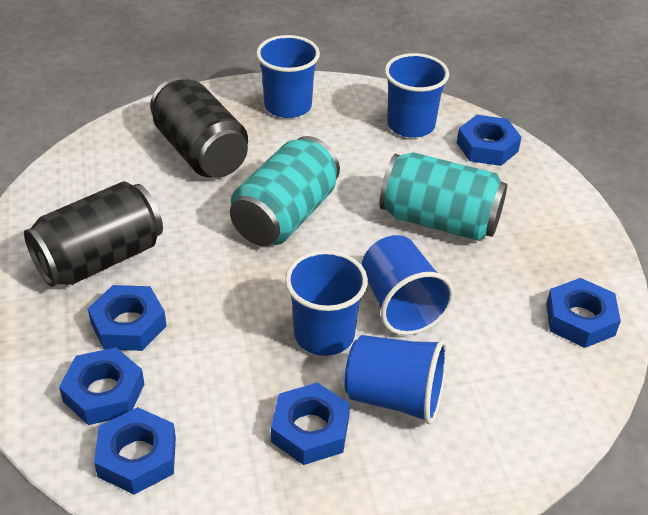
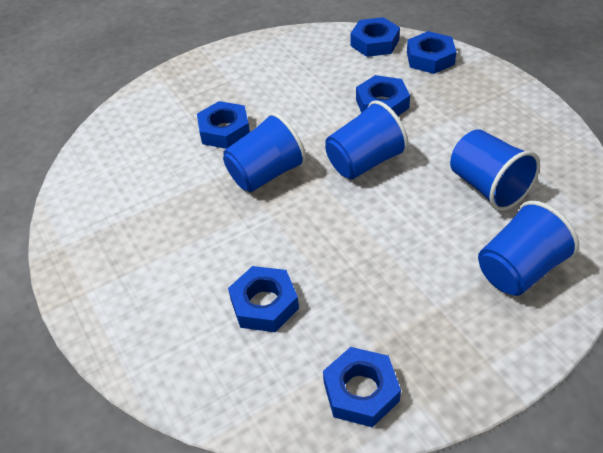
black can: 2 -> 0
blue cup: 5 -> 4
turquoise can: 2 -> 0

